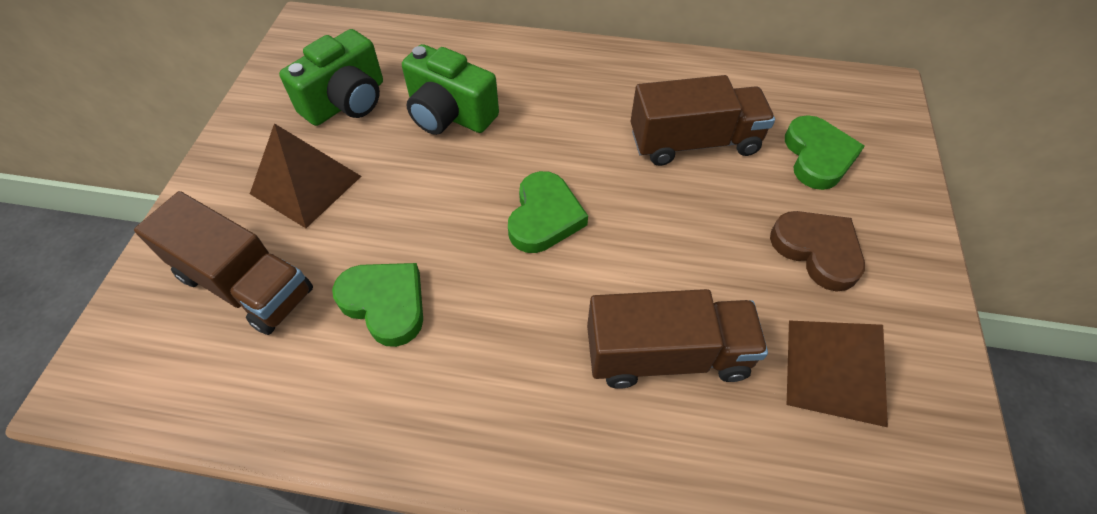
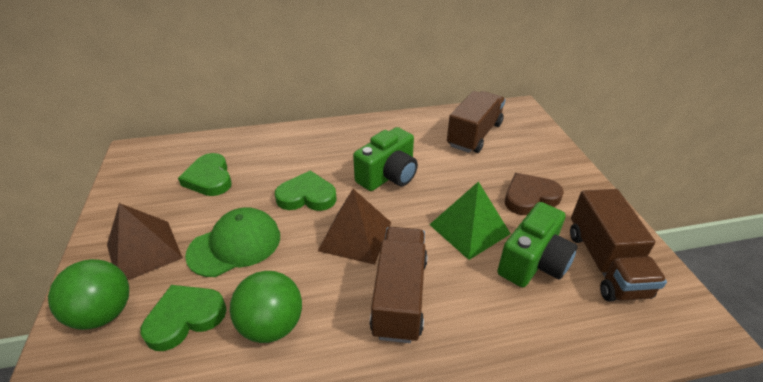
green ball: 0 -> 2
green cap: 0 -> 1
green pyramid: 0 -> 1

